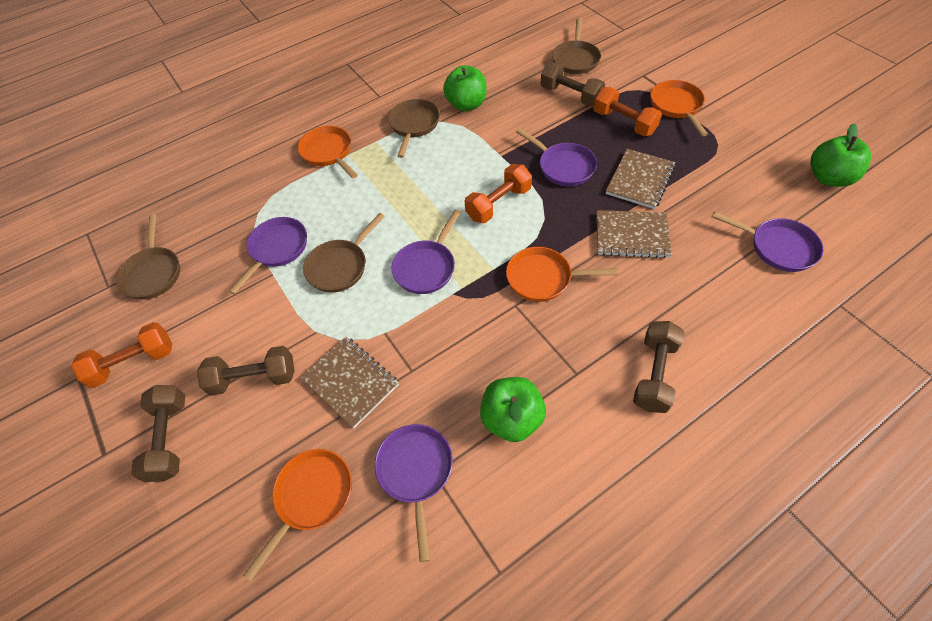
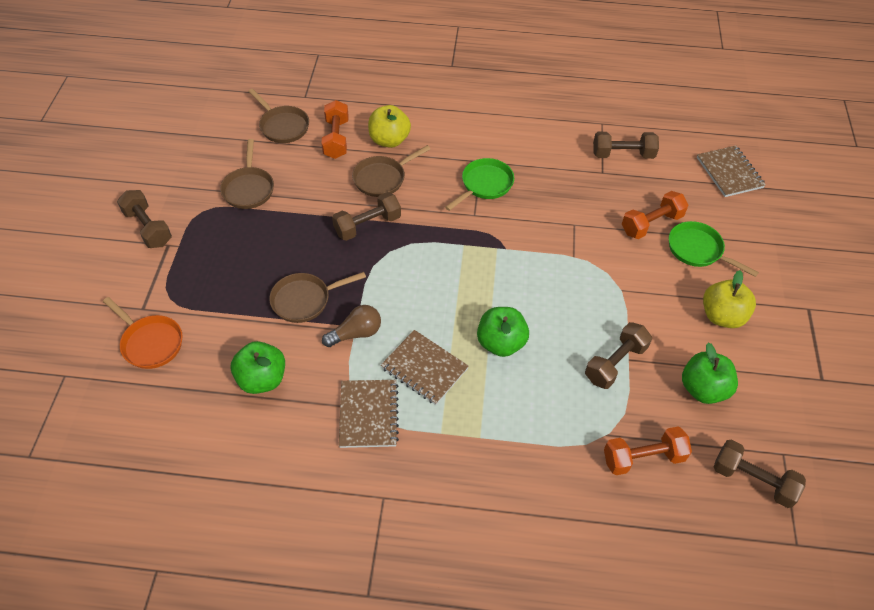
brown dumbbell: 4 -> 5
brown light bulb: 0 -> 1
green pan: 0 -> 2
orange pan: 4 -> 1
purple pan: 5 -> 0
yellow apple: 0 -> 2

